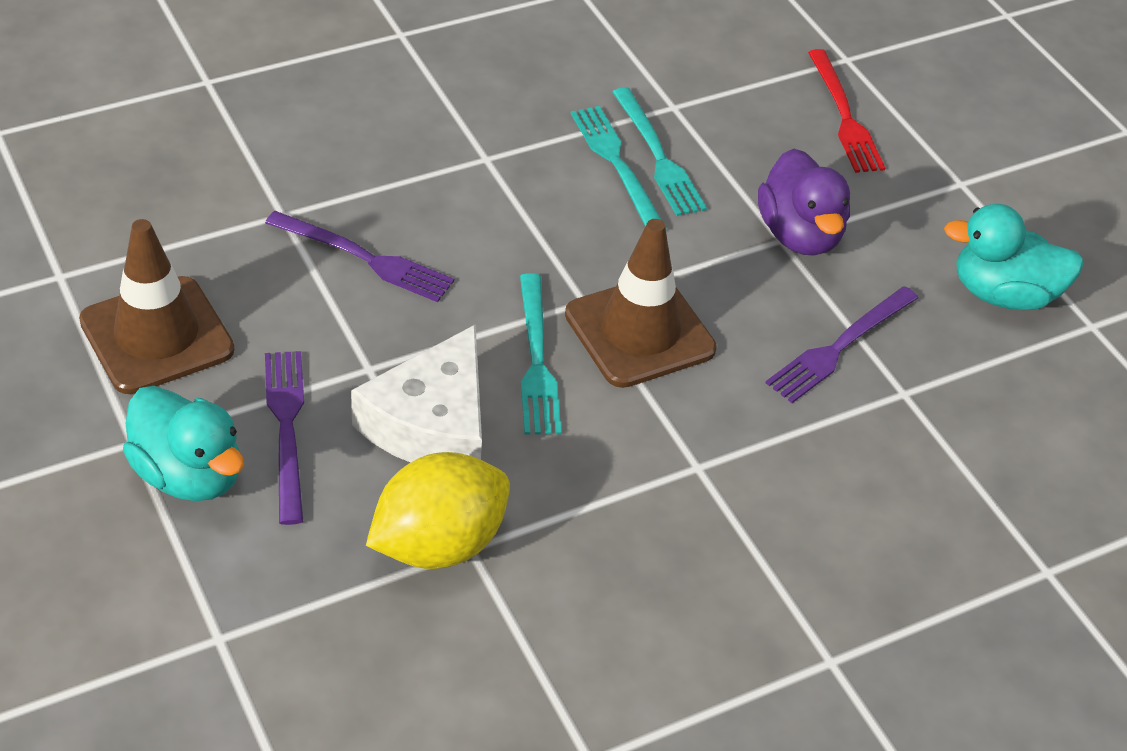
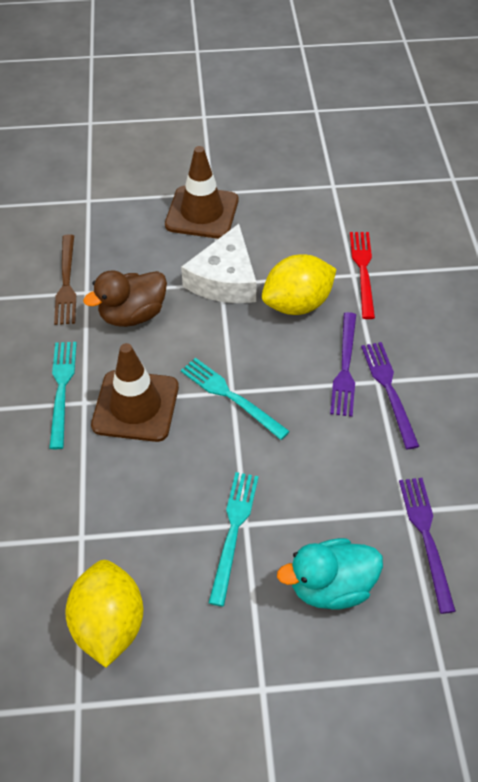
brown duck: 0 -> 1
brown fork: 0 -> 1
purple duck: 1 -> 0
turquoise duck: 2 -> 1
yellow lemon: 1 -> 2

